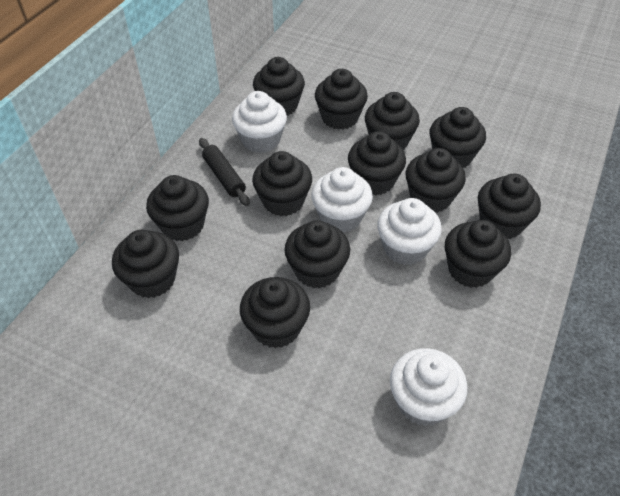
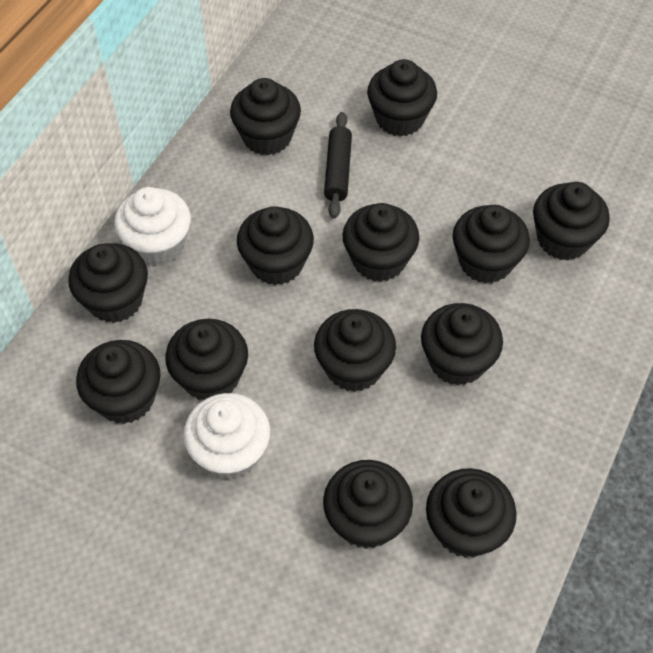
white cupcake: 4 -> 2

